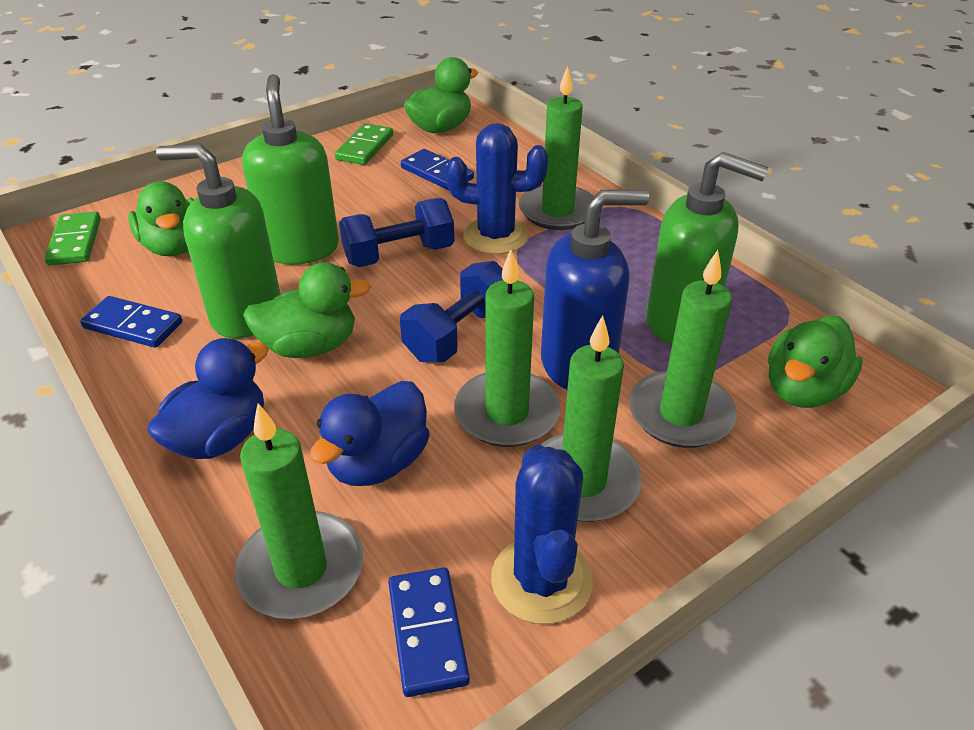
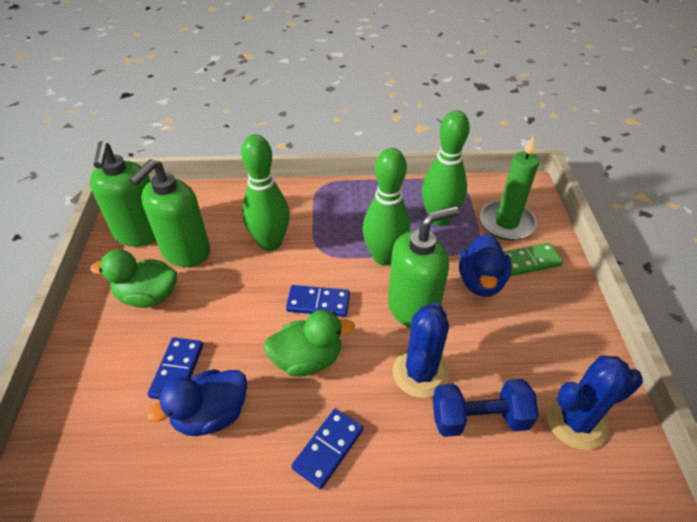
blue dumbbell: 2 -> 1
blue soap dispenser: 1 -> 0
green bowling pin: 0 -> 3
green candle: 5 -> 1
green domino: 2 -> 1
green duck: 4 -> 2

